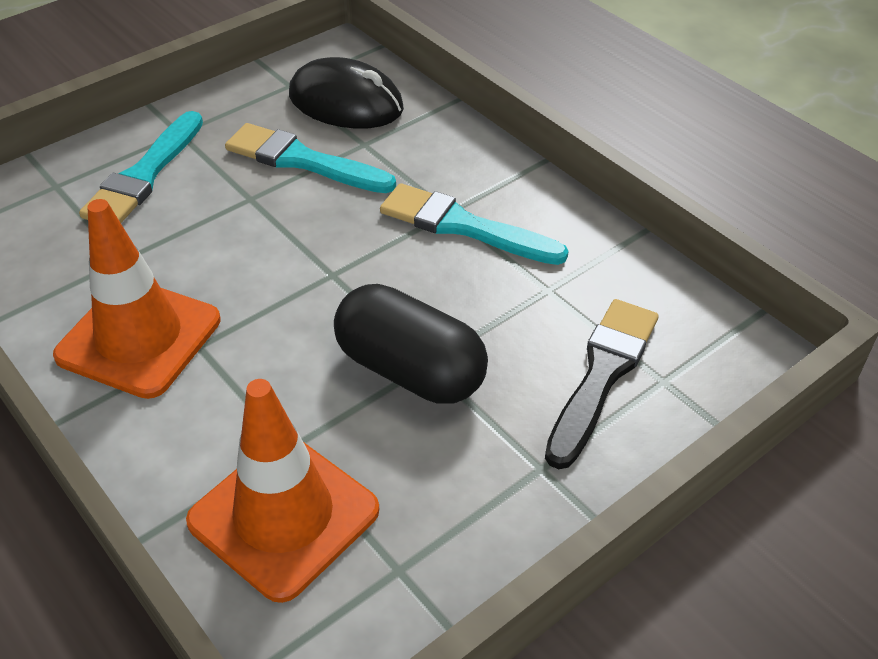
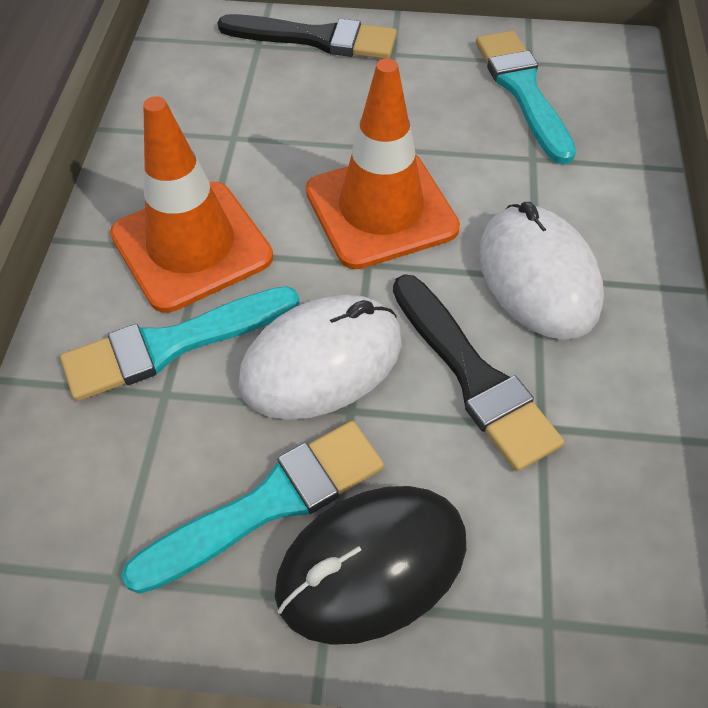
black brush: 1 -> 2
black capsule: 1 -> 0
white mouse: 0 -> 2

